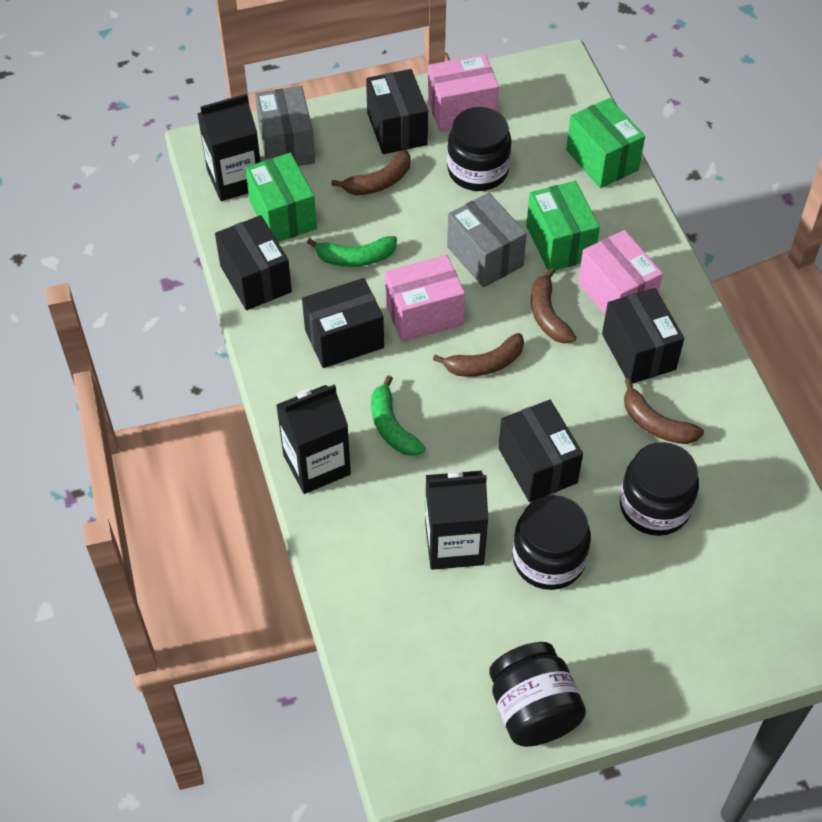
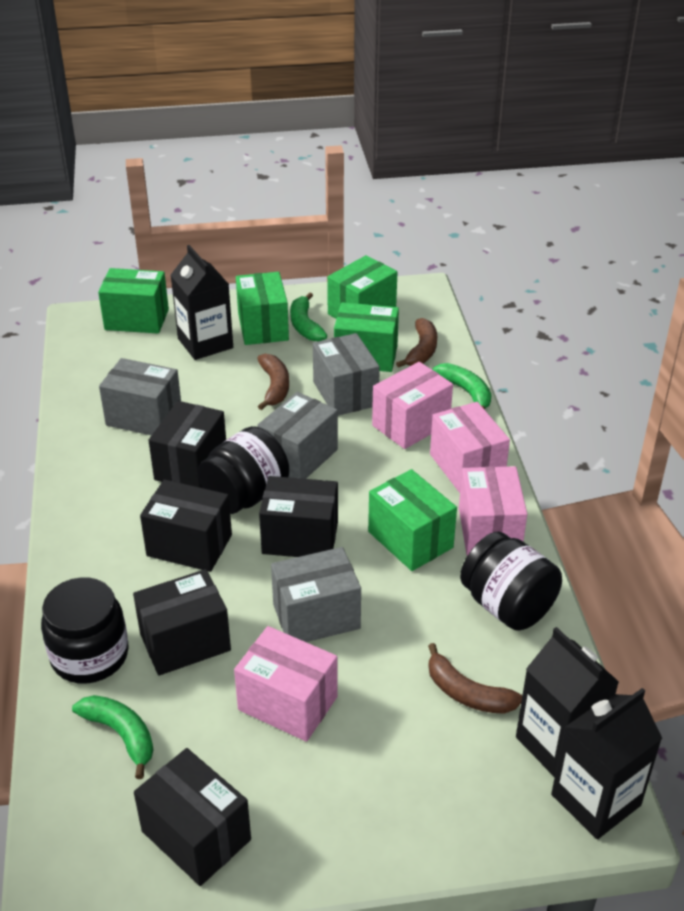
black jar: 4 -> 3
brown banana: 4 -> 3
green banana: 2 -> 3
green box: 3 -> 5
grey box: 2 -> 4
pink box: 3 -> 4

